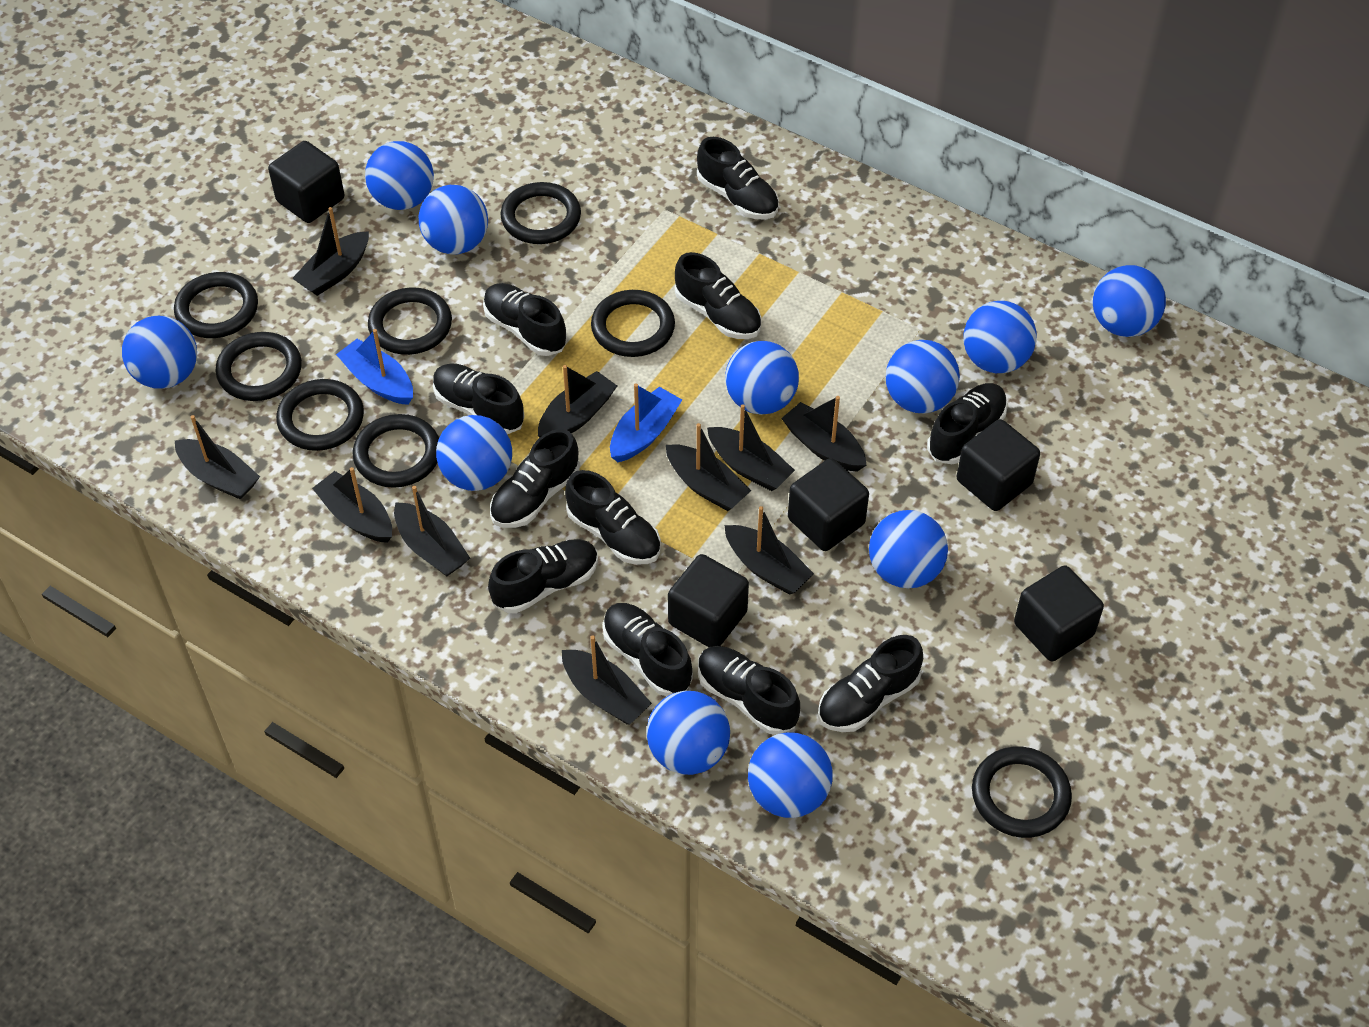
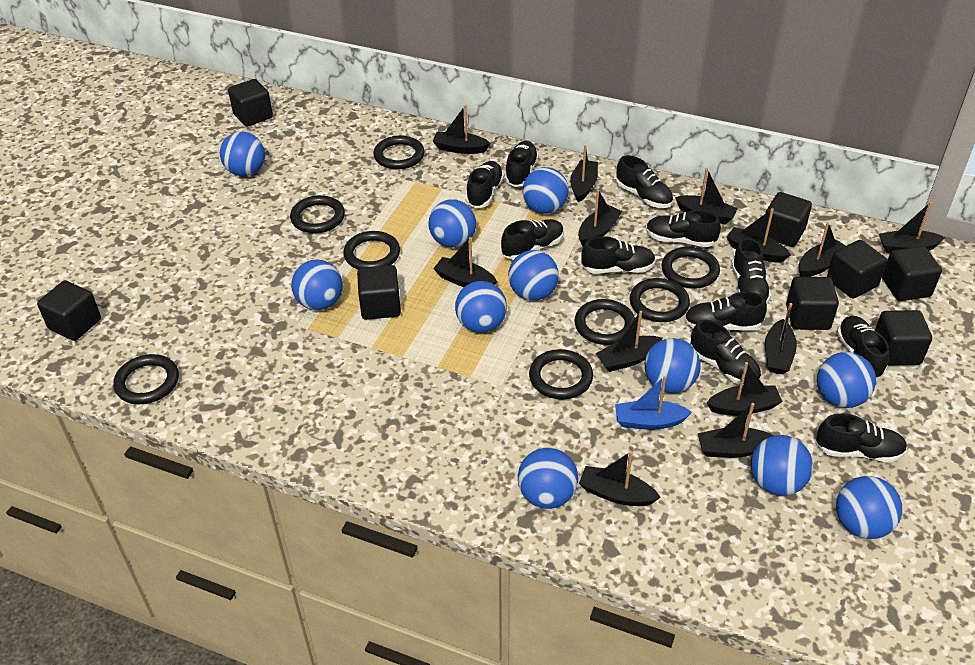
black boat: 10 -> 13
black cube: 5 -> 8
blue boat: 2 -> 1

